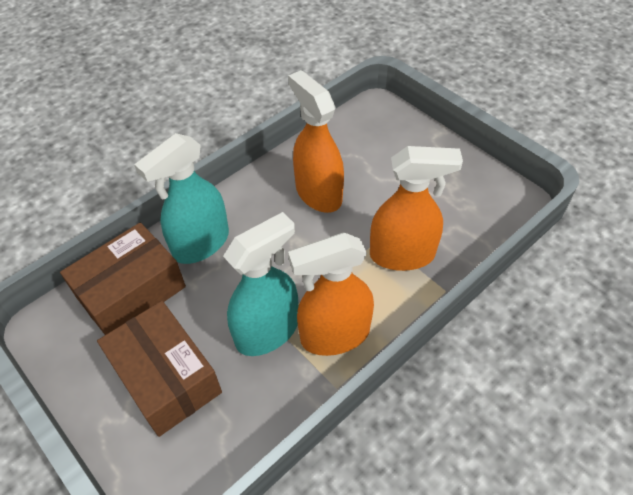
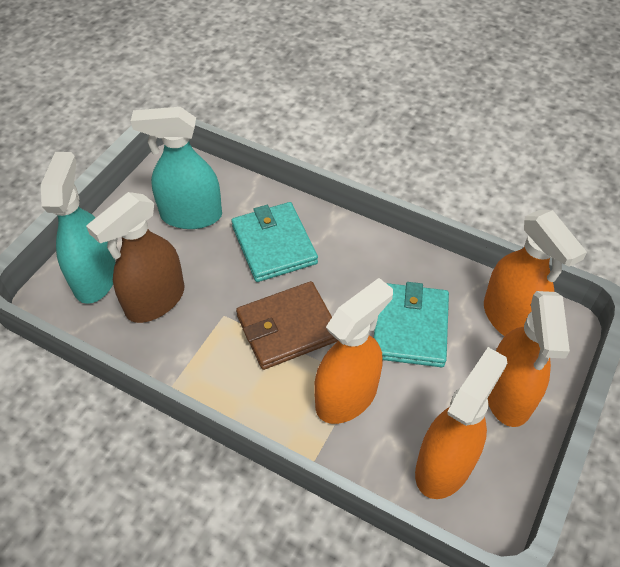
brown box: 2 -> 0
brown spray bottle: 0 -> 1
brown wallet: 0 -> 1
orange spray bottle: 3 -> 4
turquoise wallet: 0 -> 2

